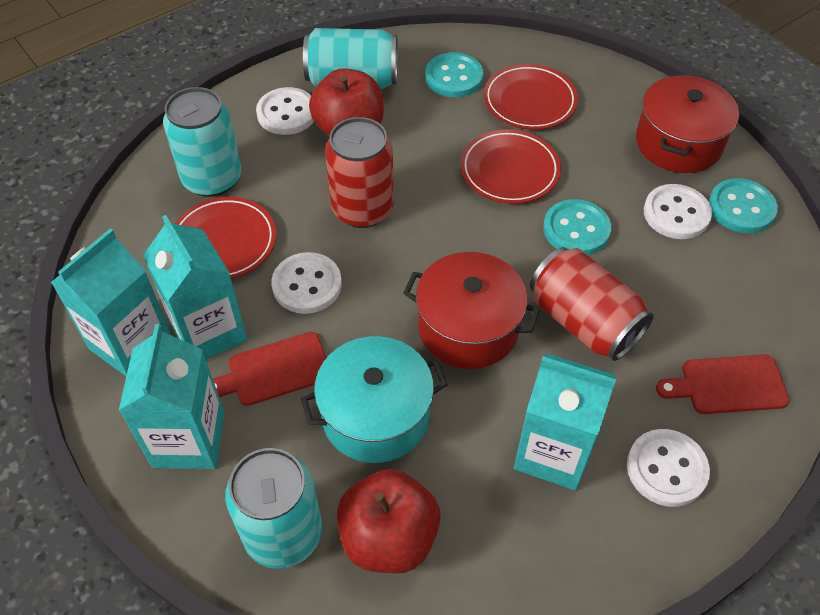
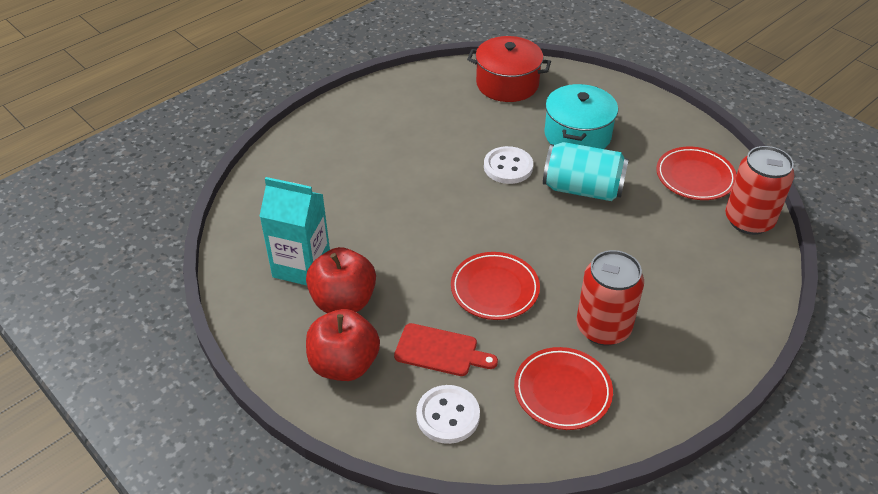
red cutting board: 2 -> 1
red pot: 2 -> 1
turquoise button: 3 -> 0
turquoise can: 3 -> 1
turquoise carton: 4 -> 1
white button: 4 -> 2

